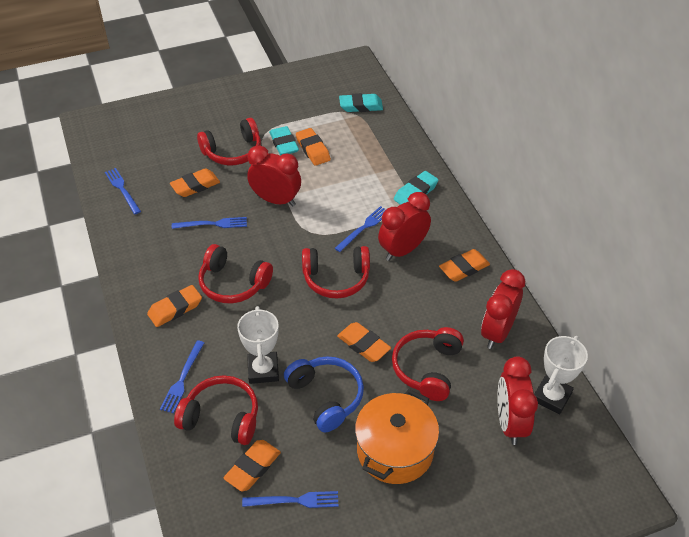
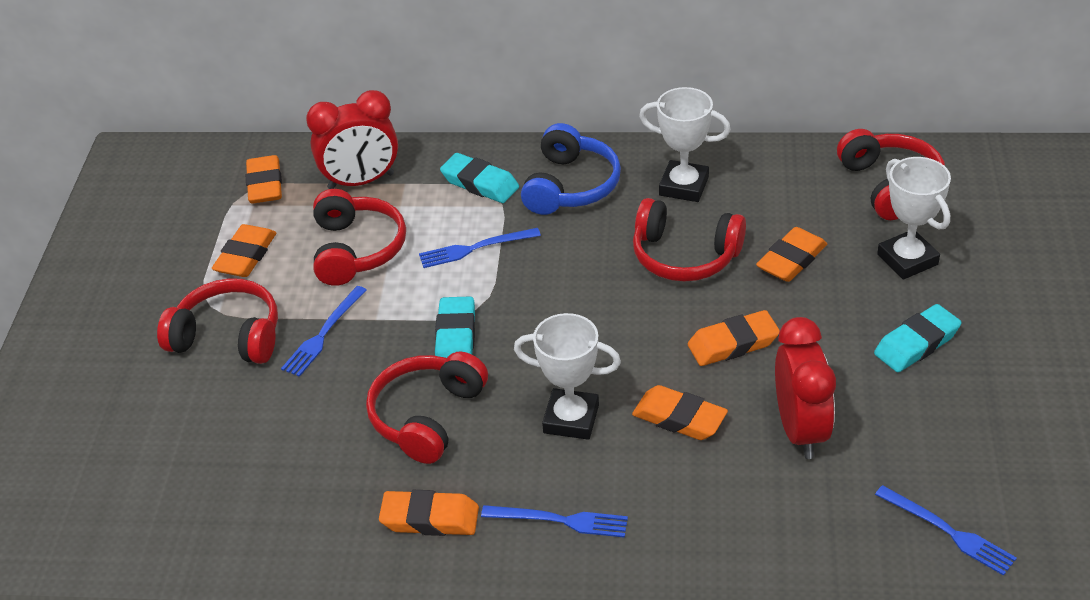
blue fork: 5 -> 4
orange pot: 1 -> 0
red clock: 4 -> 2
white trophy: 2 -> 3

